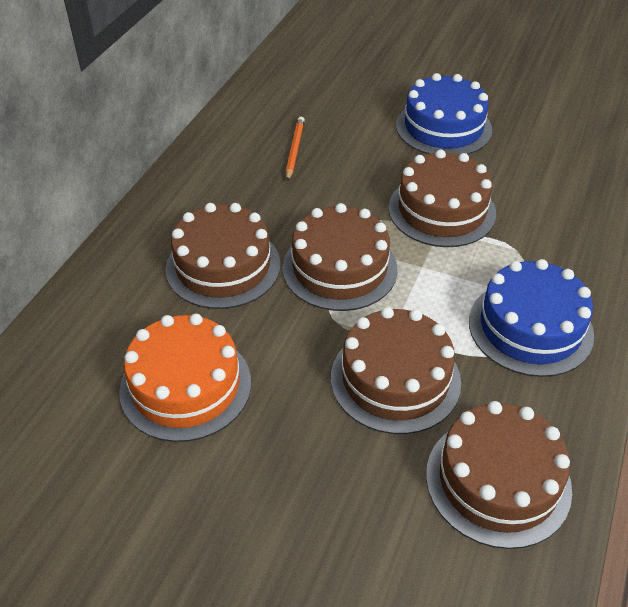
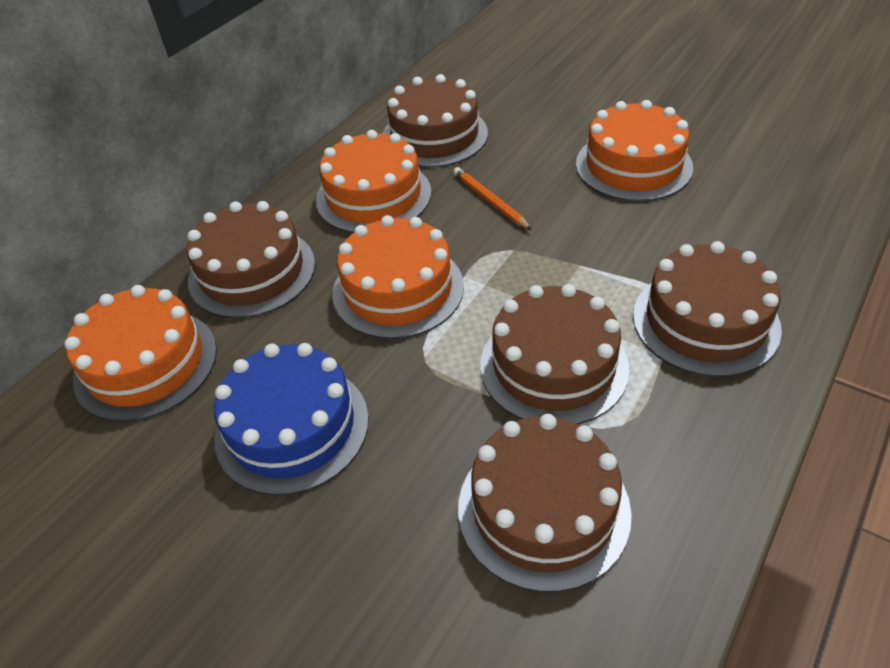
blue cake: 2 -> 1
orange cake: 1 -> 4

